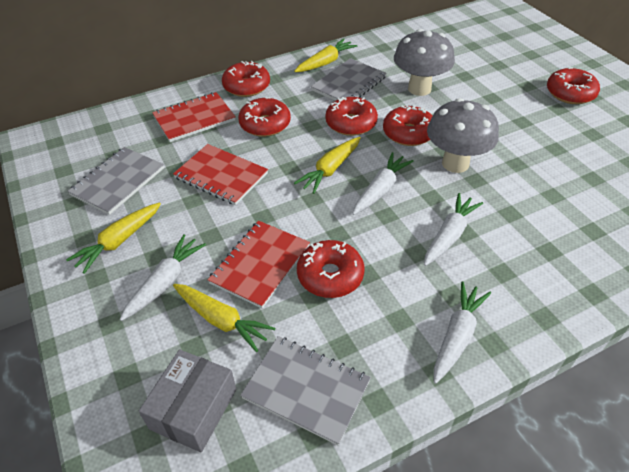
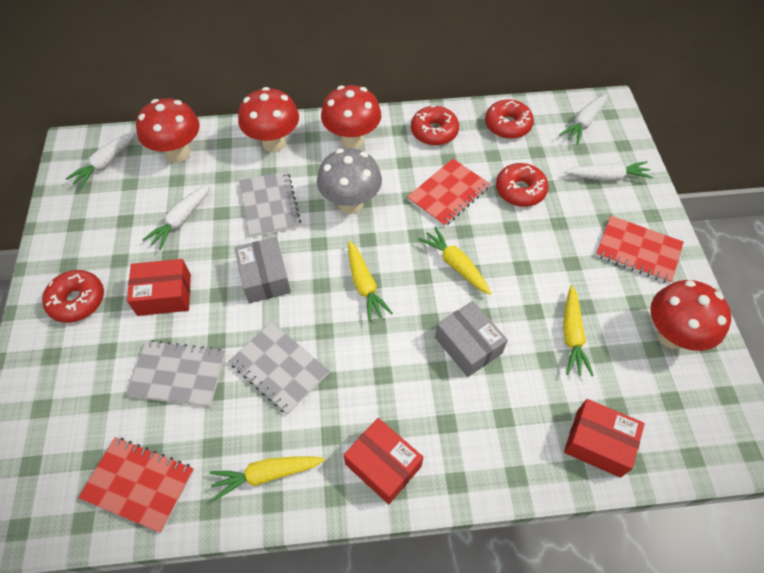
grey box: 1 -> 2
grey mushroom: 2 -> 1
red box: 0 -> 3
red donut: 6 -> 4
red mushroom: 0 -> 4

